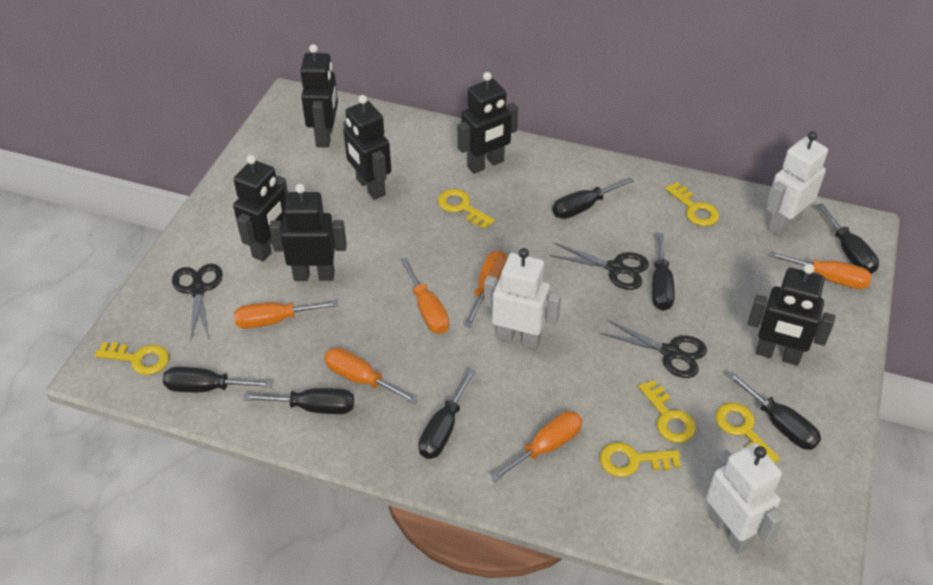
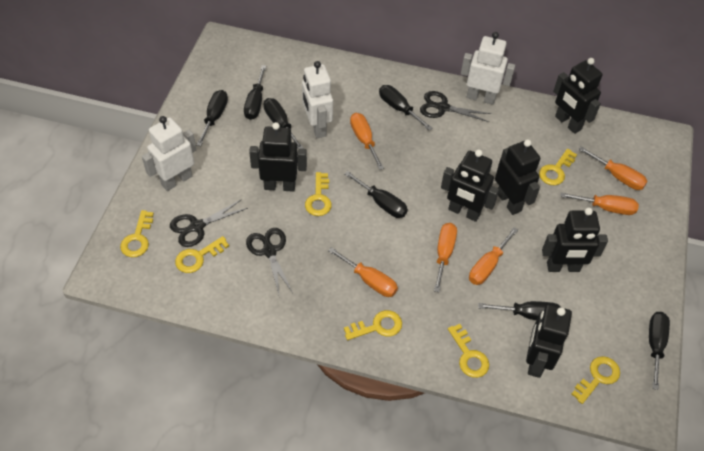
yellow key: 6 -> 7

